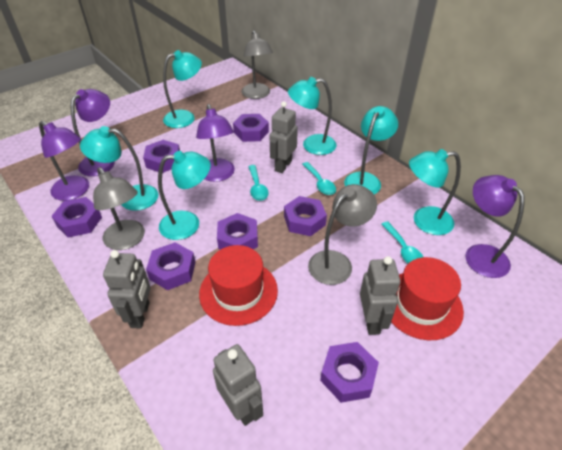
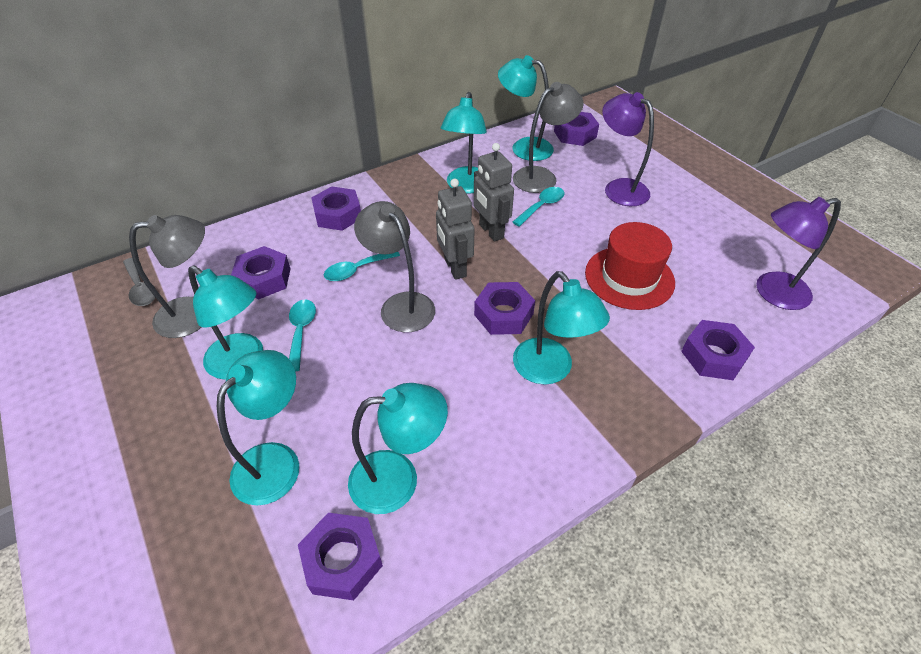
grey robot: 4 -> 2
grey spoon: 0 -> 1
purple lamp: 4 -> 2
purple nut: 7 -> 6
red hat: 2 -> 1

